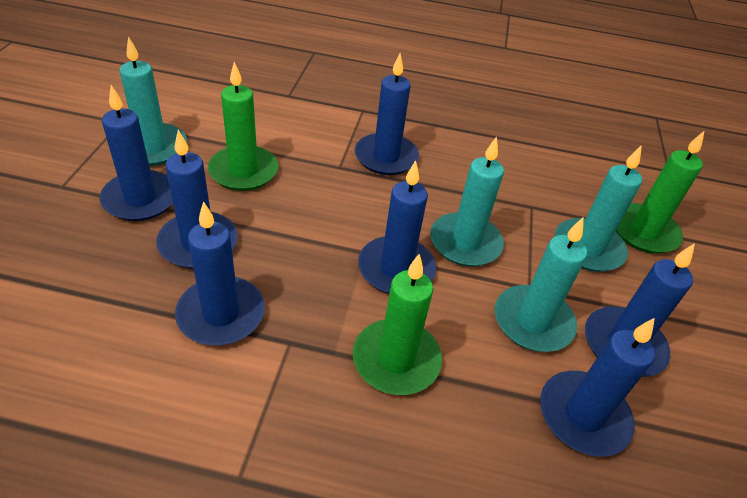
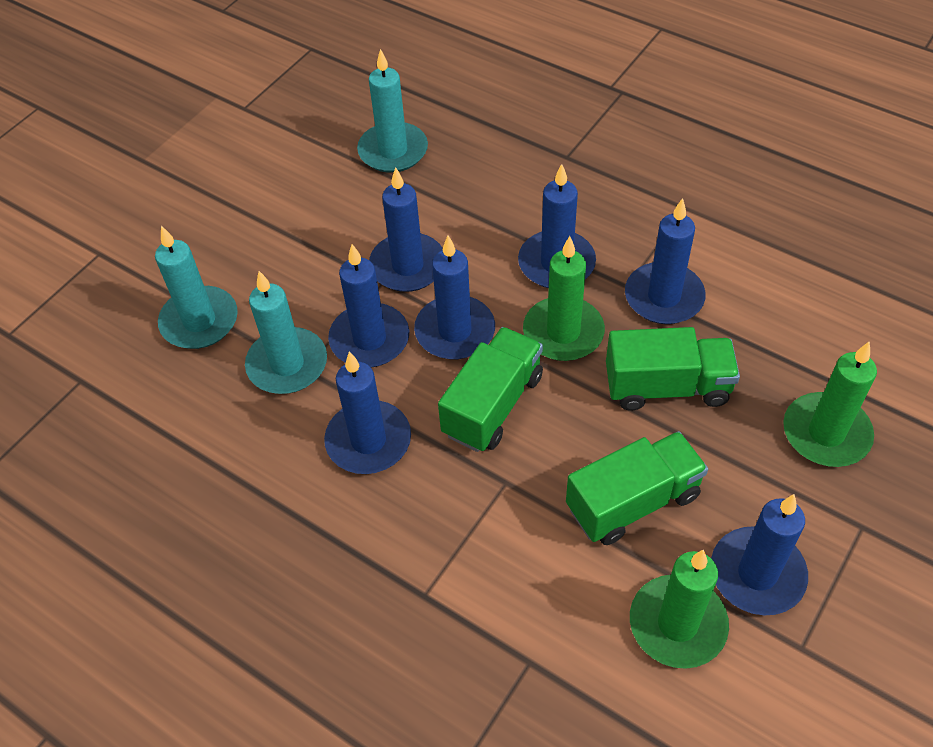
green truck: 0 -> 3
turquoise candle: 4 -> 3

